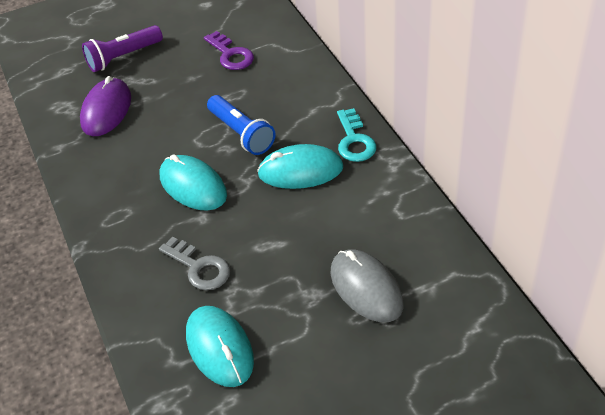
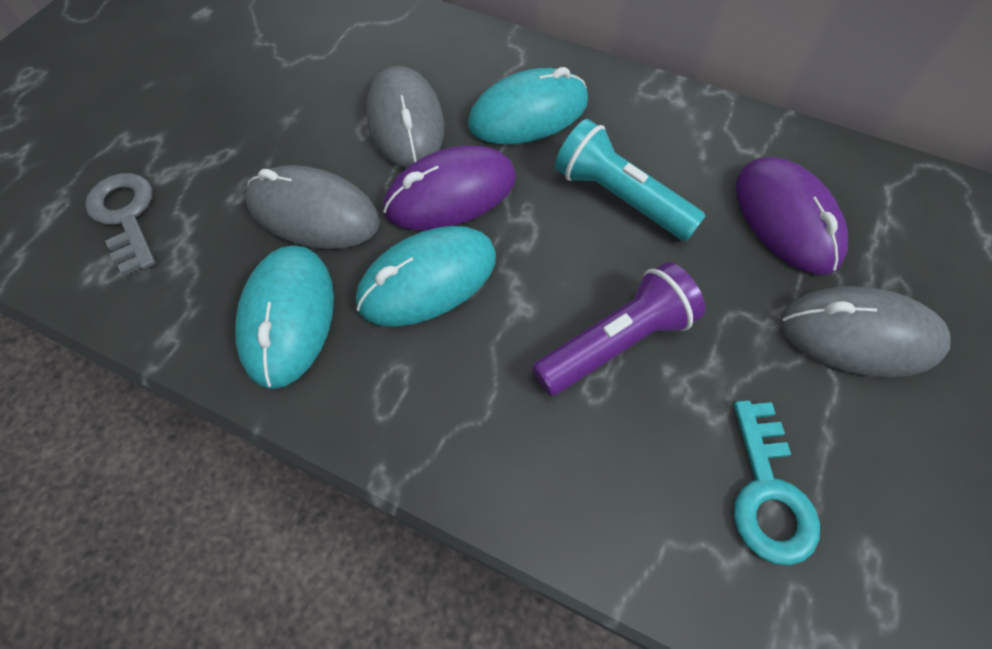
blue flashlight: 1 -> 0
grey mouse: 1 -> 3
purple key: 1 -> 0
purple mouse: 1 -> 2
turquoise flashlight: 0 -> 1

